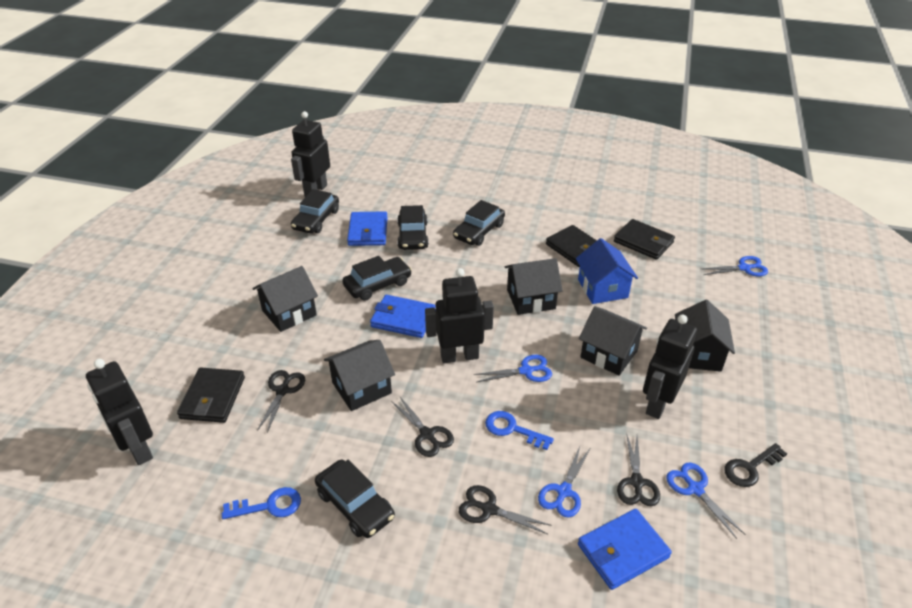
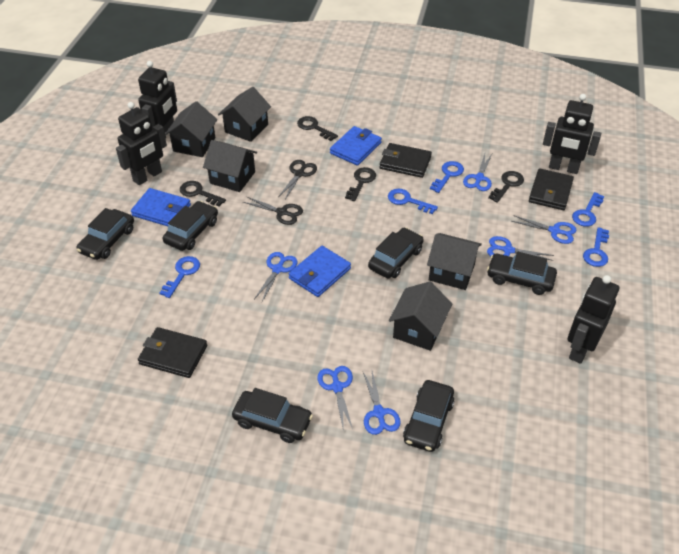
black car: 5 -> 6
black key: 1 -> 4
black scissors: 4 -> 2
blue house: 1 -> 0
blue key: 2 -> 5
blue scissors: 4 -> 6

